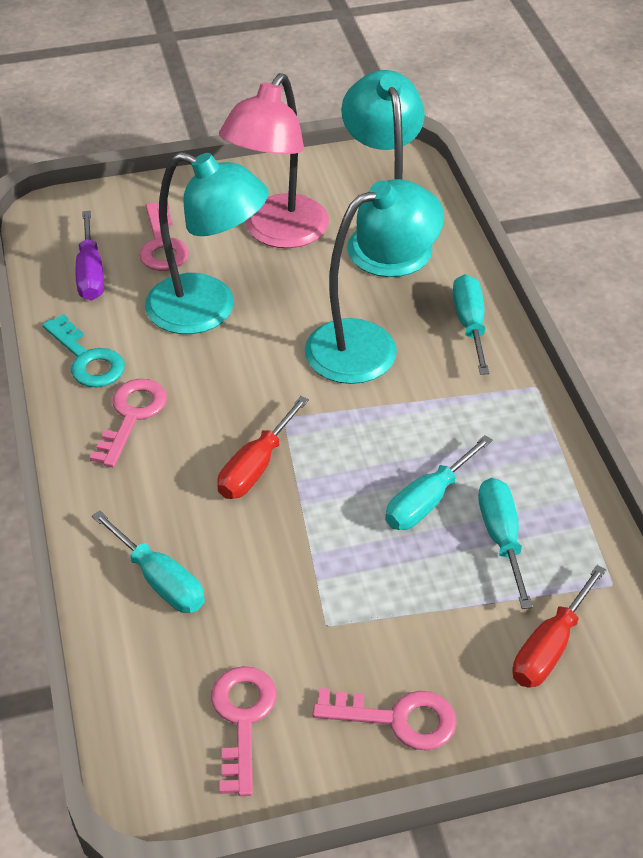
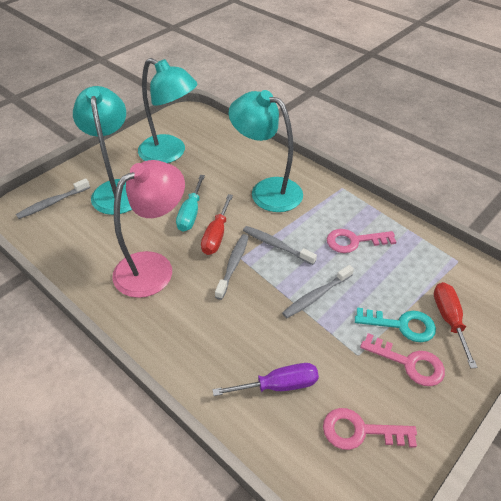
grey toothbrush: 0 -> 4
pink key: 4 -> 3
turquoise screwdriver: 4 -> 1

